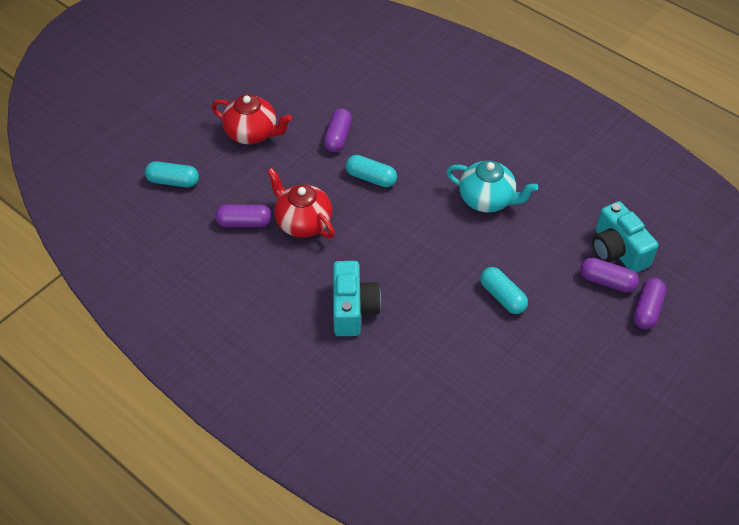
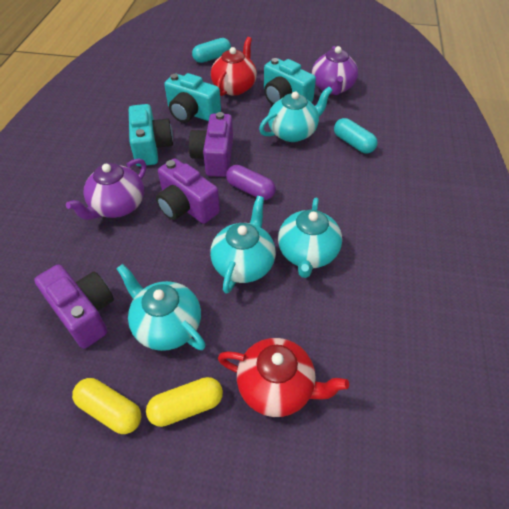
purple camera: 0 -> 3
purple capsule: 4 -> 1
purple teapot: 0 -> 2
turquoise camera: 2 -> 3
turquoise capsule: 3 -> 2
turquoise teapot: 1 -> 4
yellow capsule: 0 -> 2

